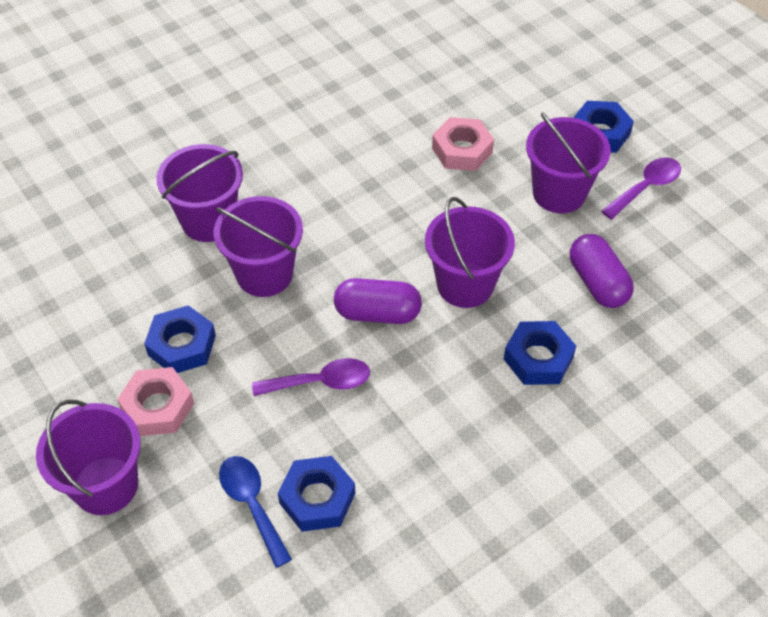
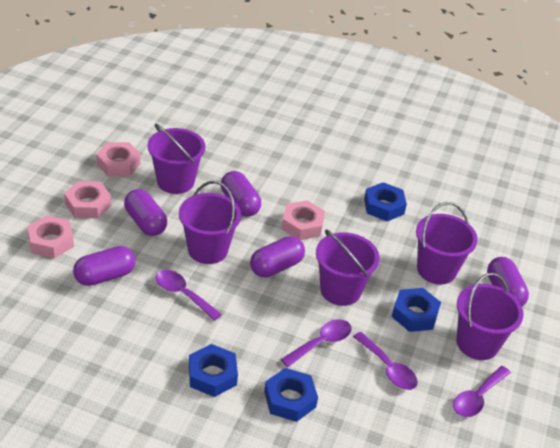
blue spoon: 1 -> 0
pink nut: 2 -> 4
purple capsule: 2 -> 5
purple spoon: 2 -> 4

